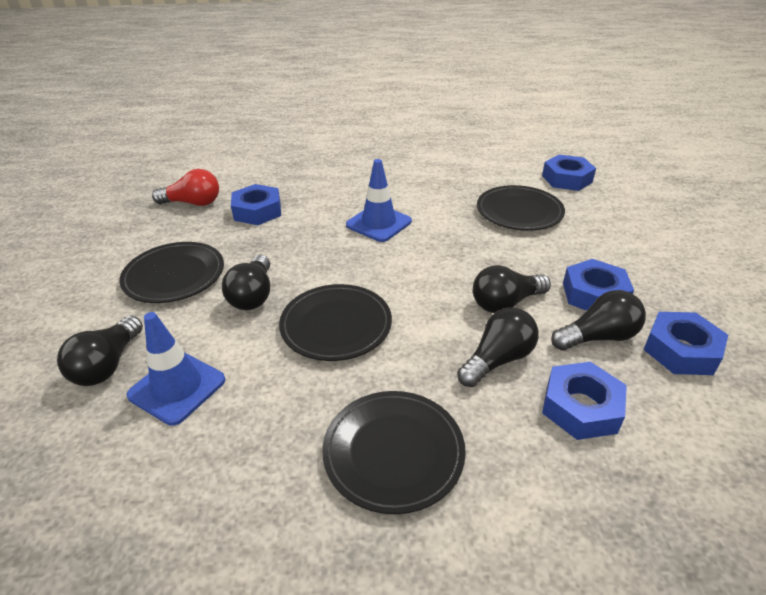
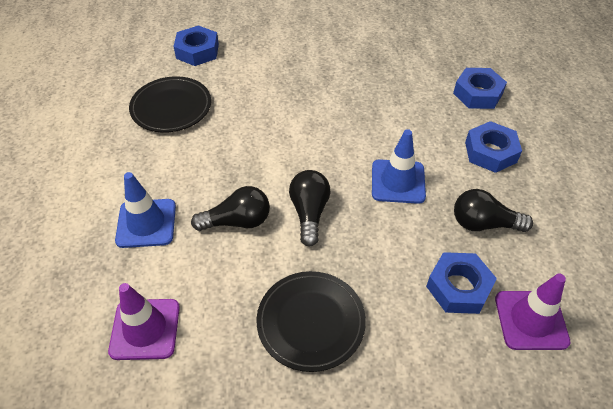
black light bulb: 5 -> 3
black plate: 4 -> 2
blue nut: 5 -> 4
purple traffic cone: 0 -> 2
red light bulb: 1 -> 0

